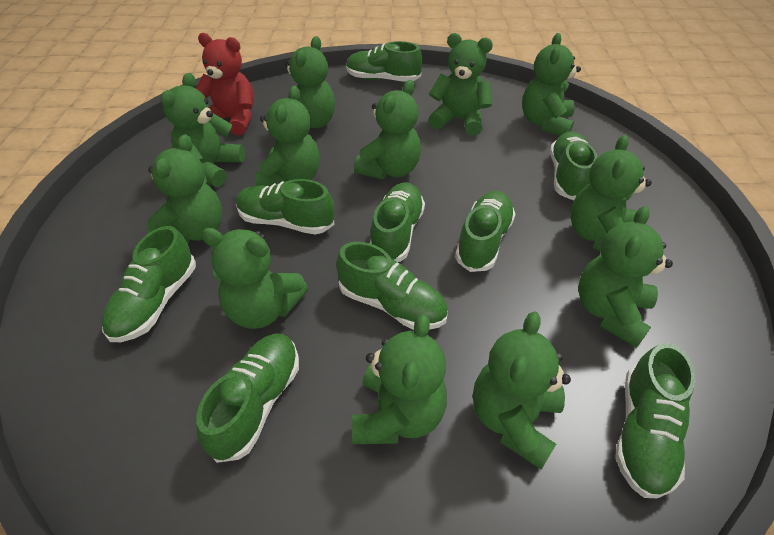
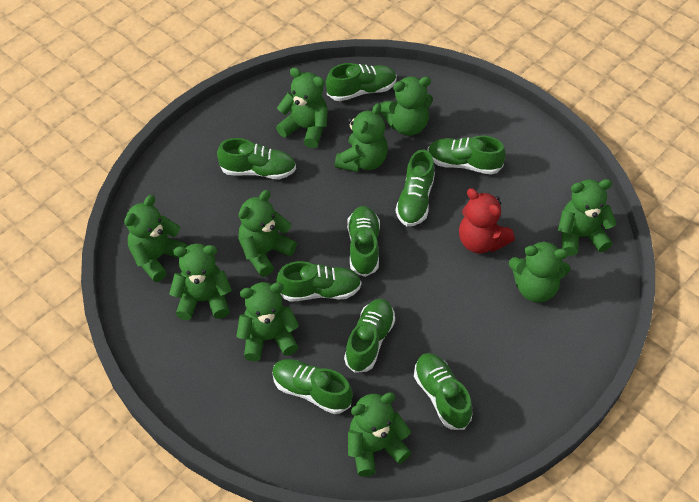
green teddy bear: 12 -> 10

